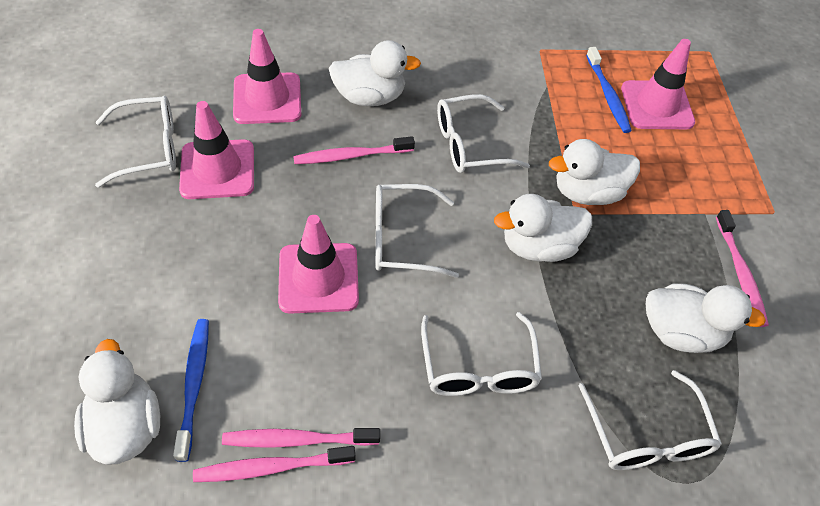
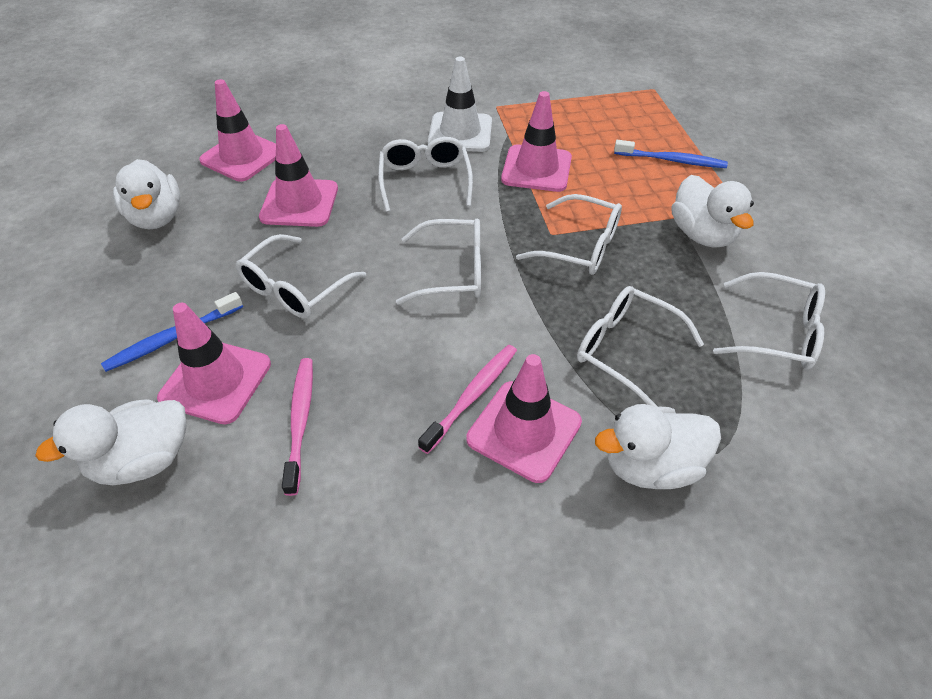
pink toothbrush: 4 -> 2
pink traffic cone: 4 -> 5
white duck: 5 -> 4
white glasses: 5 -> 6
white traffic cone: 0 -> 1

